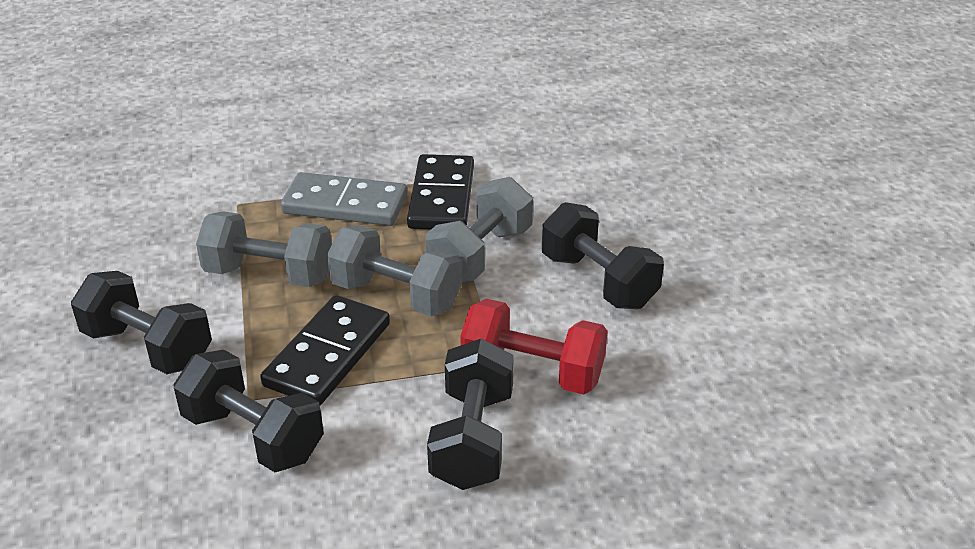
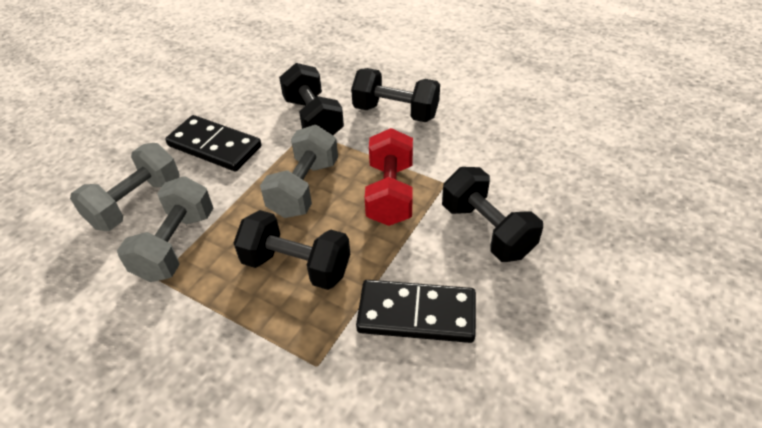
grey domino: 1 -> 0

